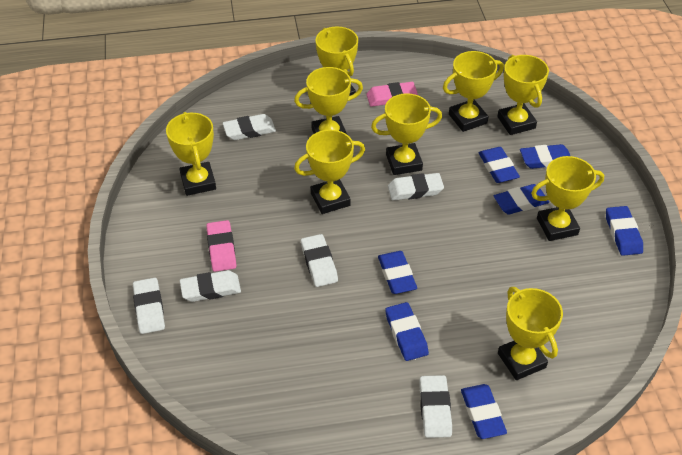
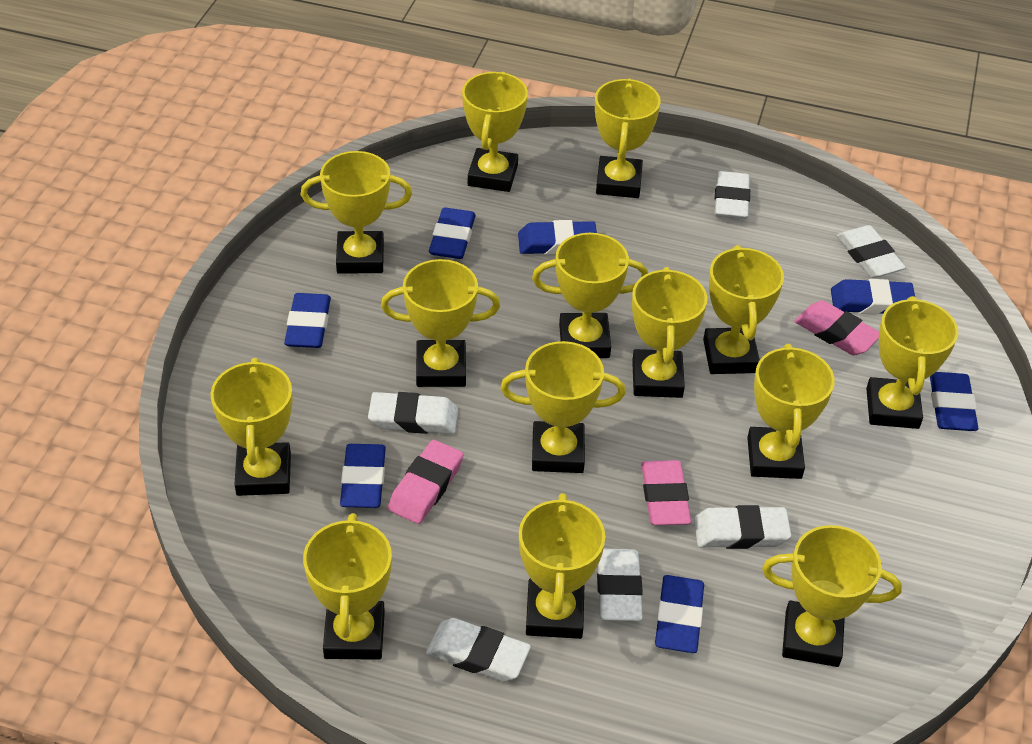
pink eraser: 2 -> 3
yellow trophy: 9 -> 14

